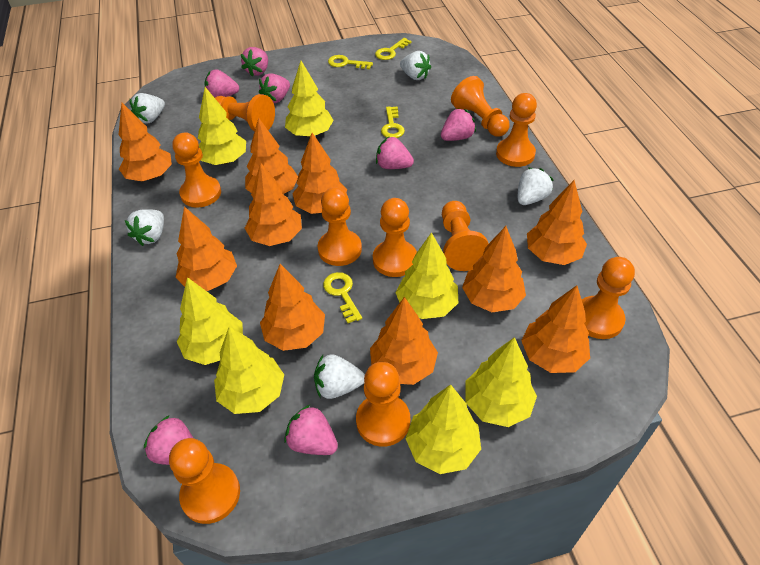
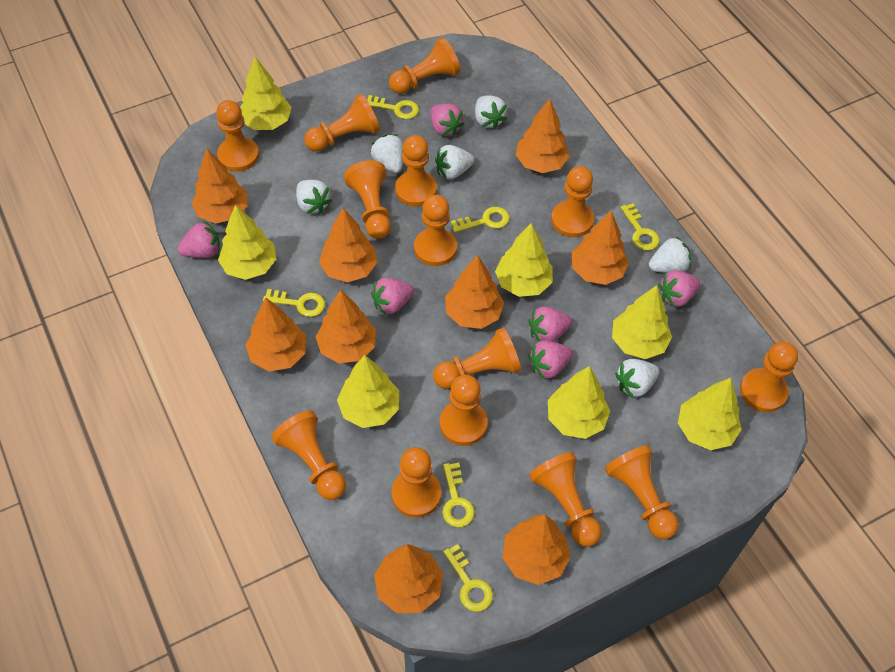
orange pawn: 10 -> 14
orange tree: 10 -> 9
pink strawberry: 7 -> 6
white strawberry: 5 -> 6
yellow key: 4 -> 6

